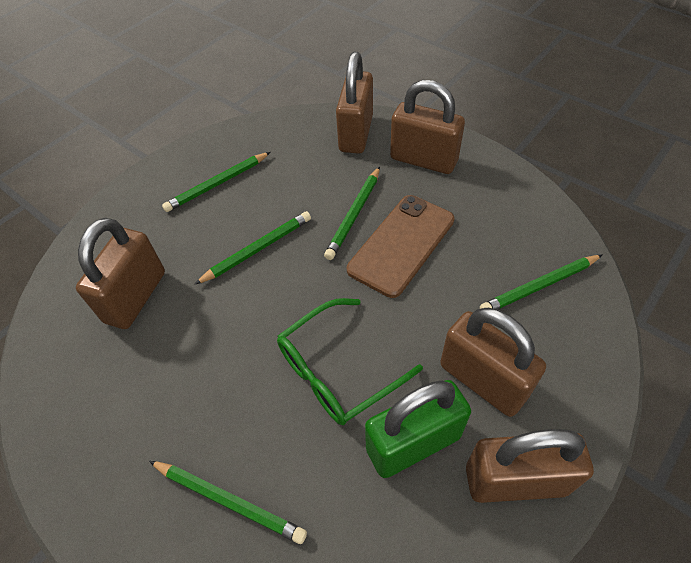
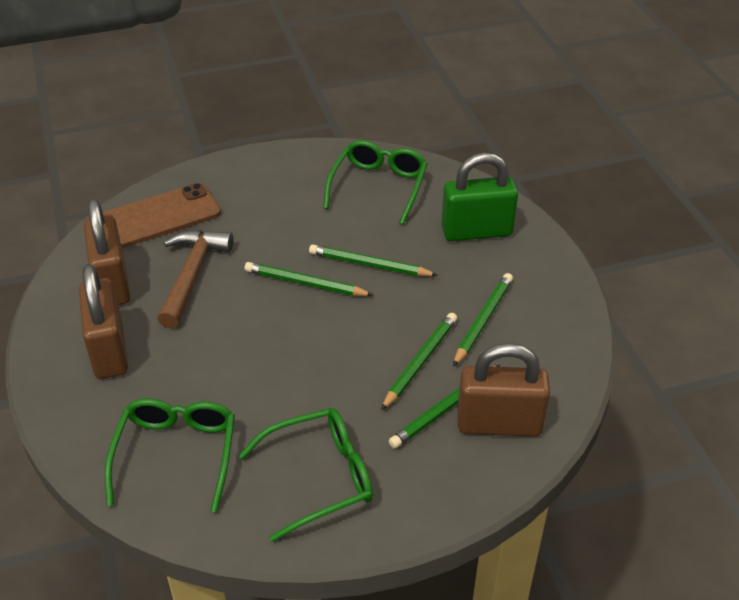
brown hammer: 0 -> 1
brown padlock: 5 -> 3
green glasses: 1 -> 3

